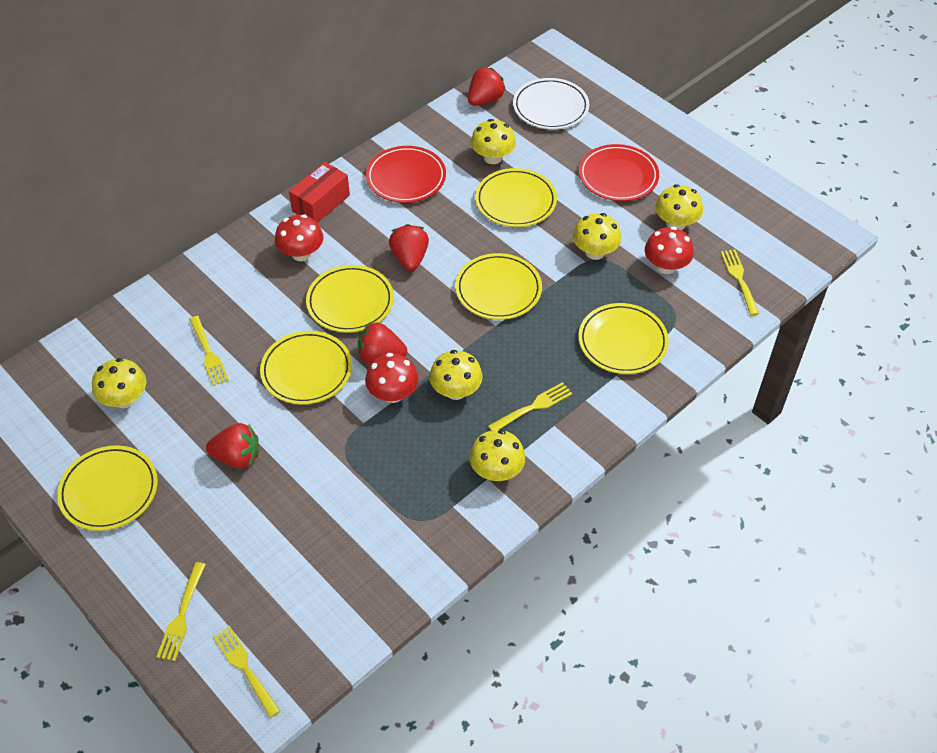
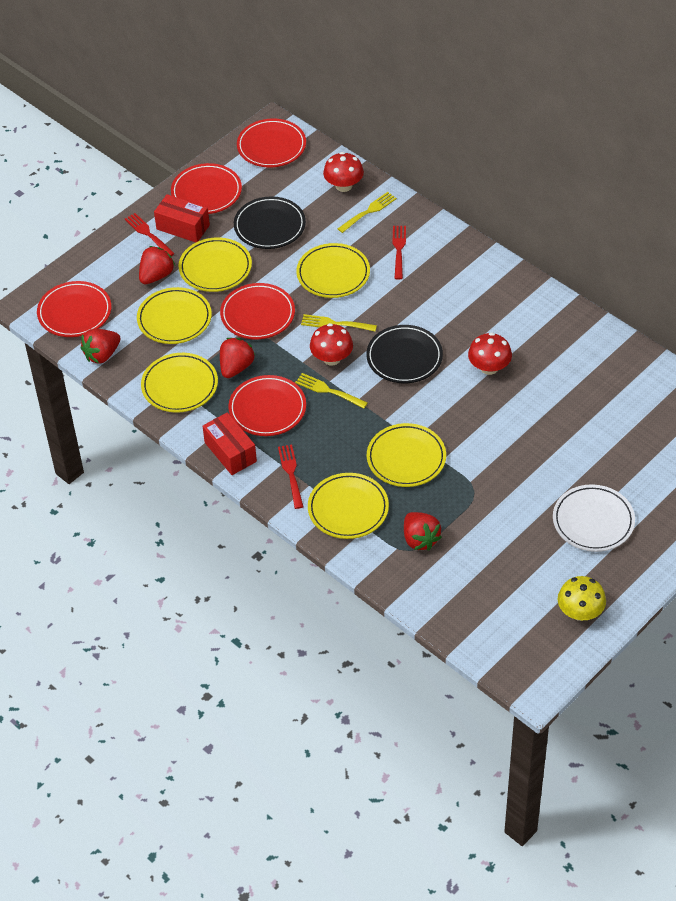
black plate: 0 -> 2
red box: 1 -> 2
red fork: 0 -> 3
red plate: 2 -> 5
yellow fork: 5 -> 3
yellow mushroom: 6 -> 1

